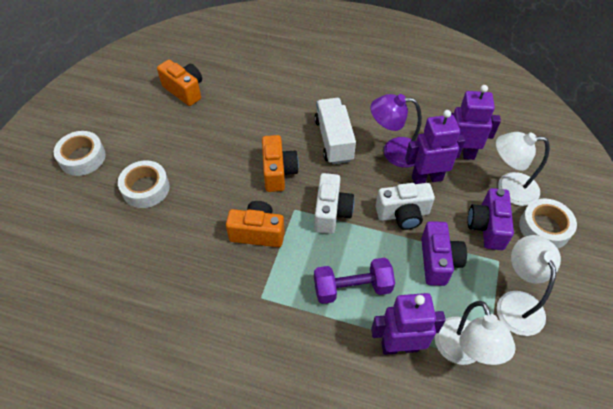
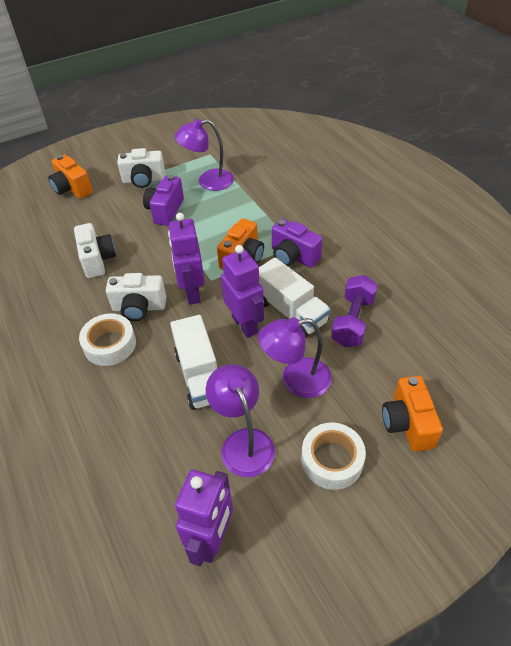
purple lamp: 1 -> 3
white camera: 2 -> 3
white lamp: 3 -> 0
white tape: 3 -> 2
white truck: 1 -> 2

